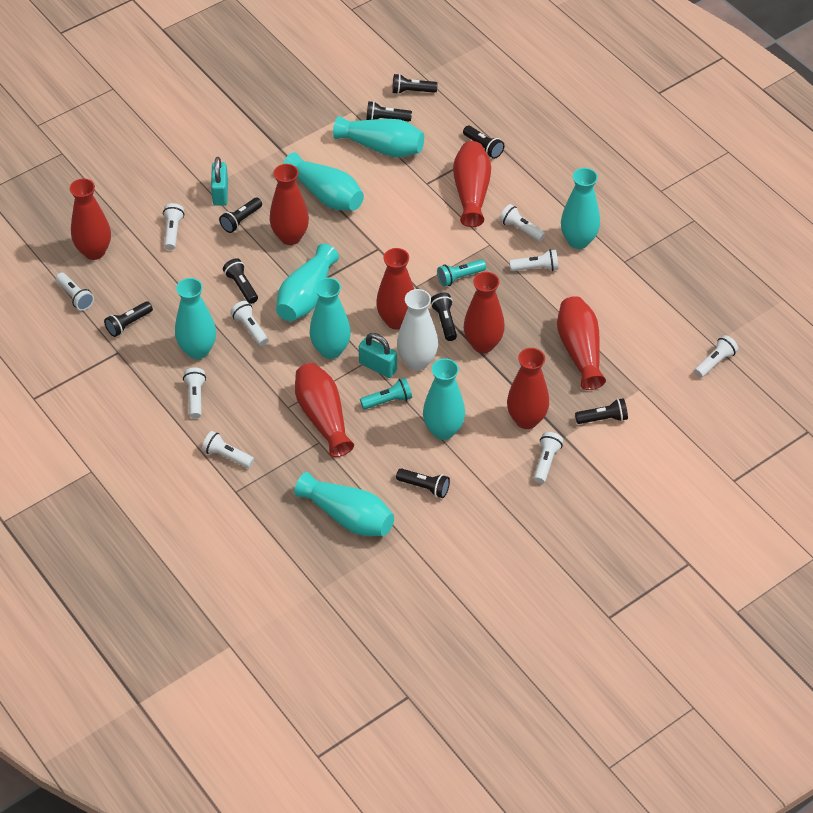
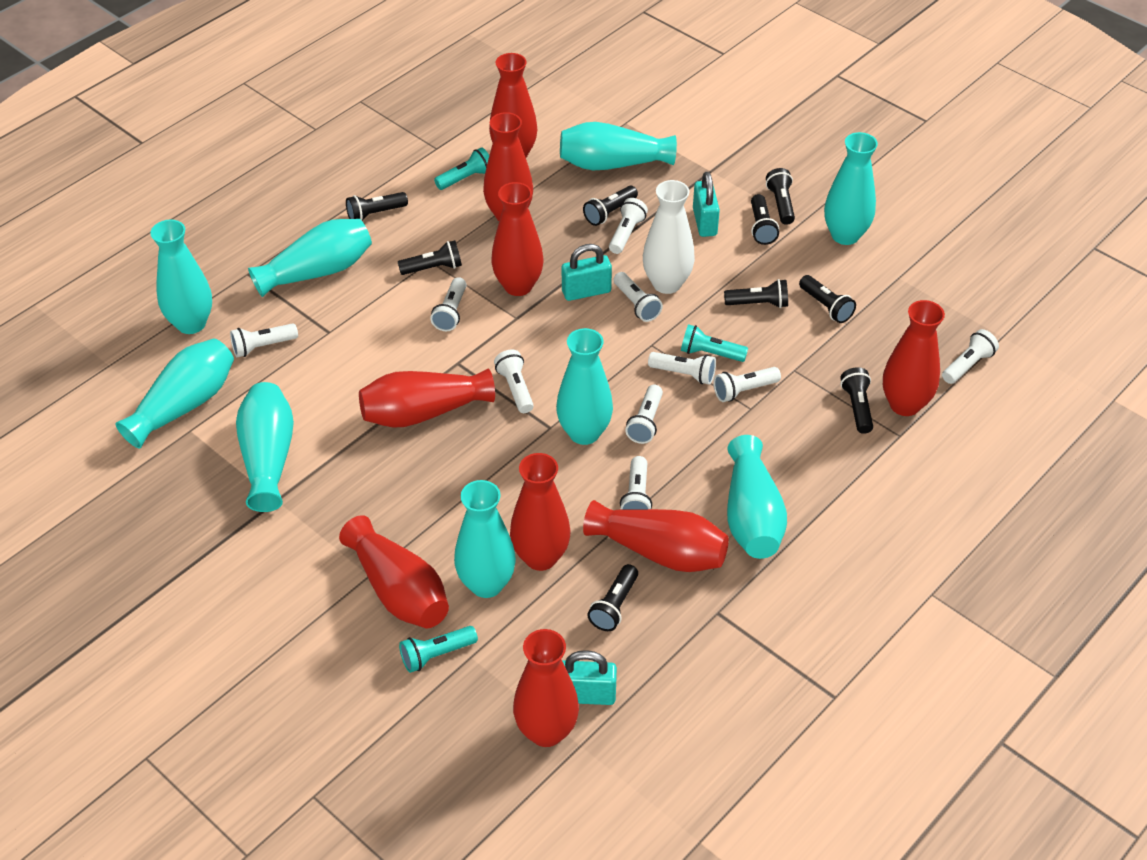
red vase: 8 -> 9
turquoise flashlight: 2 -> 3
turquoise padlock: 2 -> 3
turquoise vase: 8 -> 9
white flashlight: 9 -> 10

